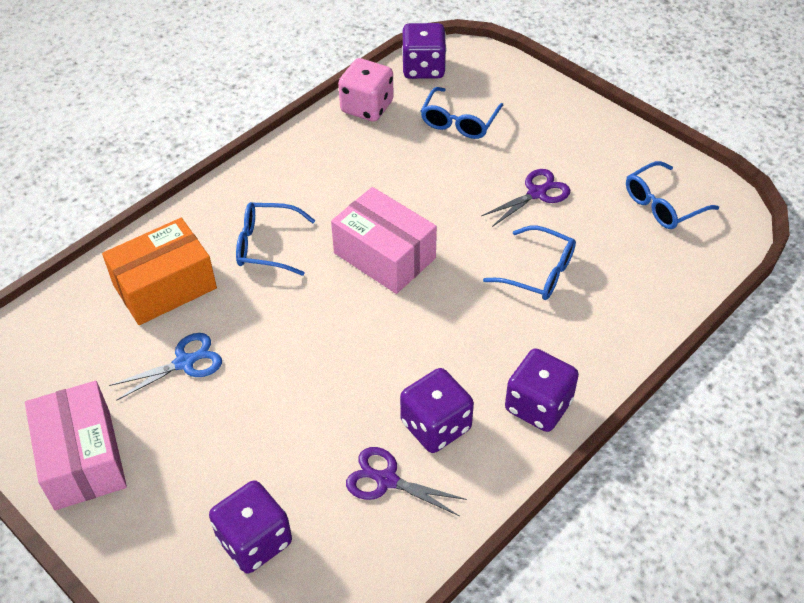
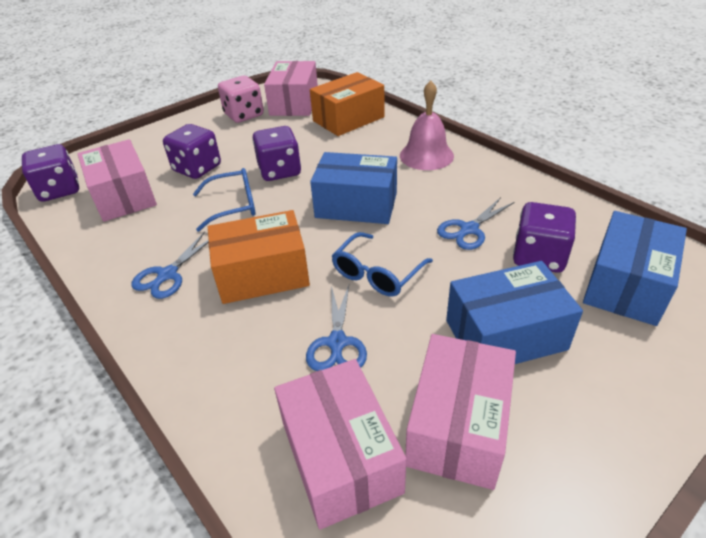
blue box: 0 -> 3
blue glasses: 4 -> 2
blue scissors: 1 -> 3
orange box: 1 -> 2
pink bell: 0 -> 1
pink box: 2 -> 4
purple scissors: 2 -> 0

